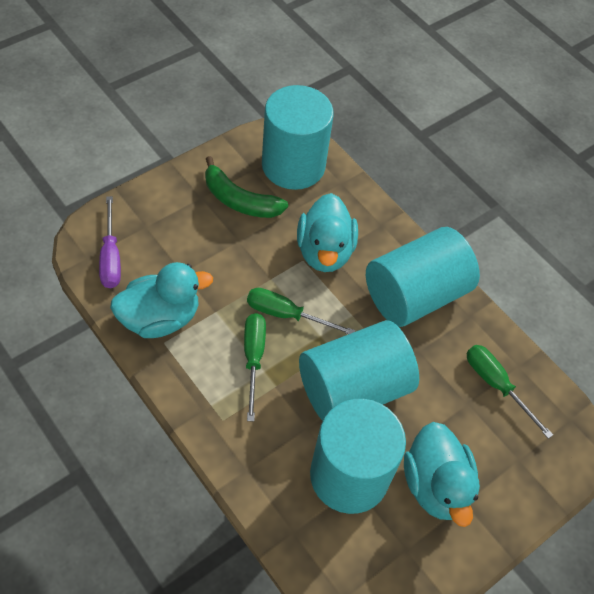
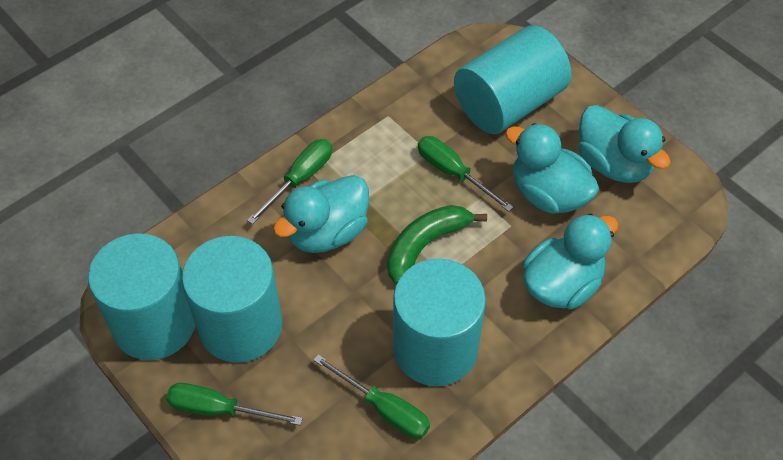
green screwdriver: 3 -> 4
purple screwdriver: 1 -> 0
turquoise duck: 3 -> 4

